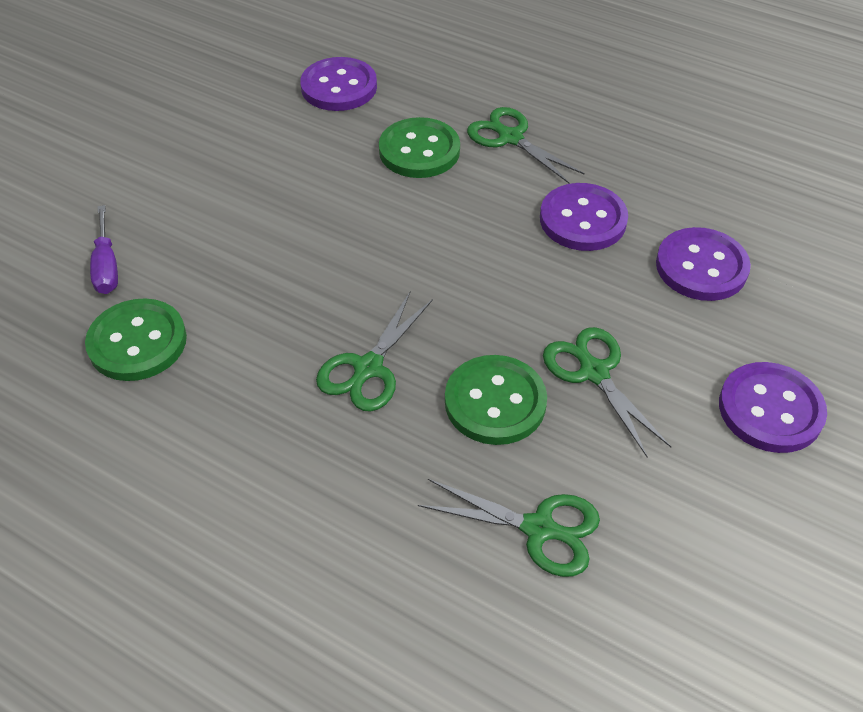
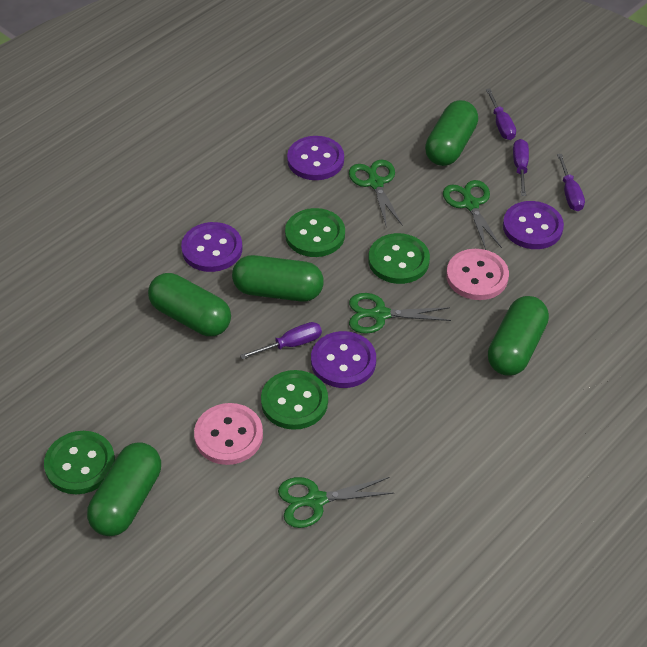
green button: 3 -> 4
green capsule: 0 -> 5
pink button: 0 -> 2
purple screwdriver: 1 -> 4

